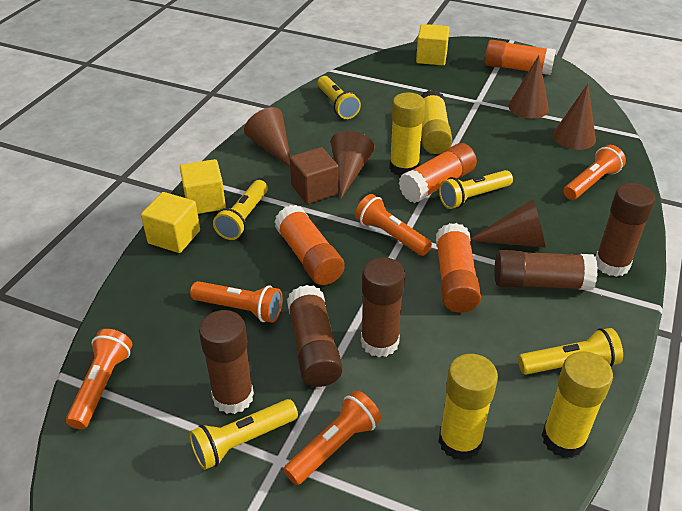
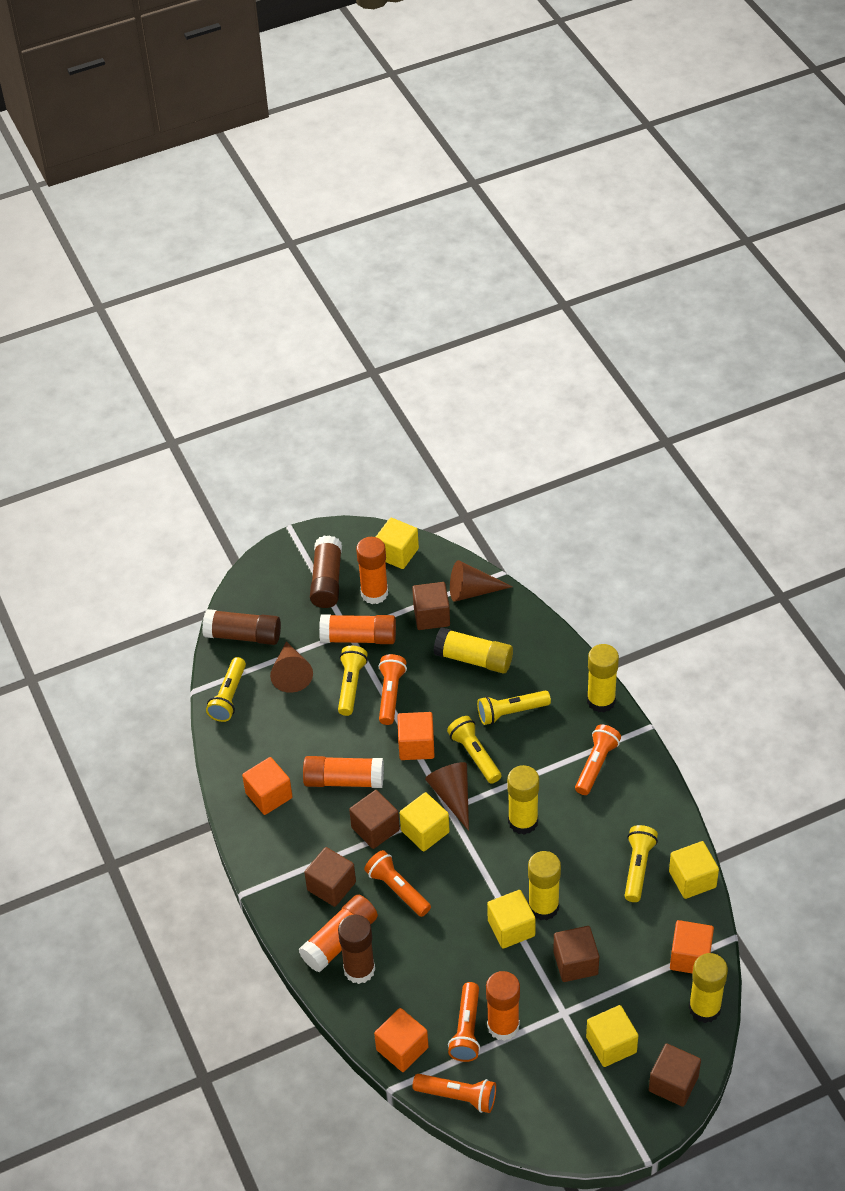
brown cone: 5 -> 3
brown cube: 1 -> 5
brown glue stick: 5 -> 3
orange cube: 0 -> 4
orange glue stick: 4 -> 5
yellow cube: 3 -> 5
yellow glue stick: 4 -> 5

